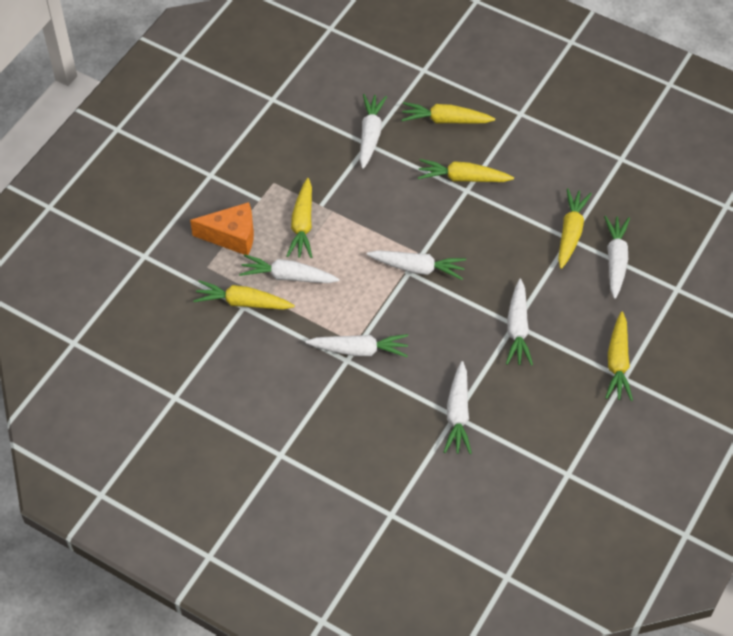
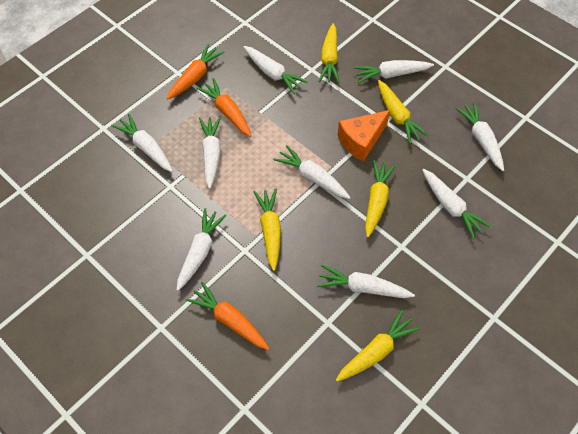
orange carrot: 0 -> 3
white carrot: 7 -> 9
yellow carrot: 6 -> 5

